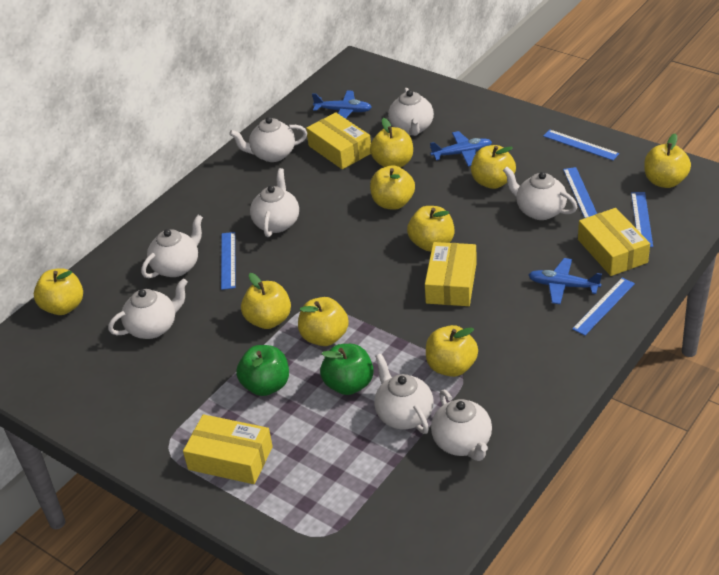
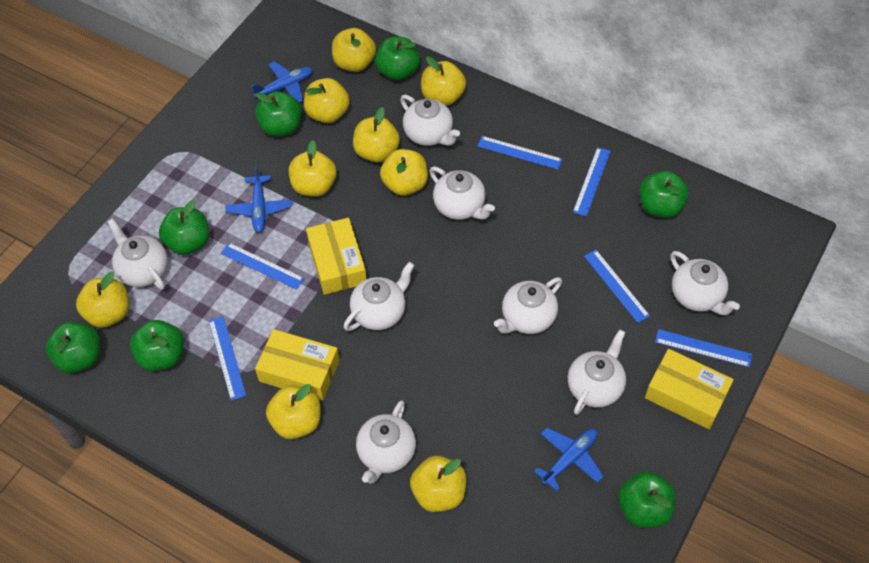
blue ruler: 5 -> 6
green apple: 2 -> 7
yellow box: 4 -> 3

